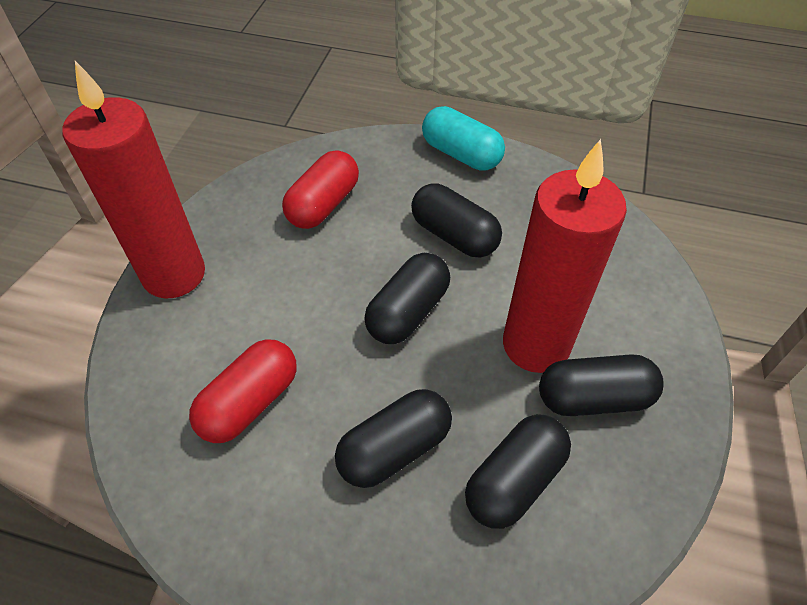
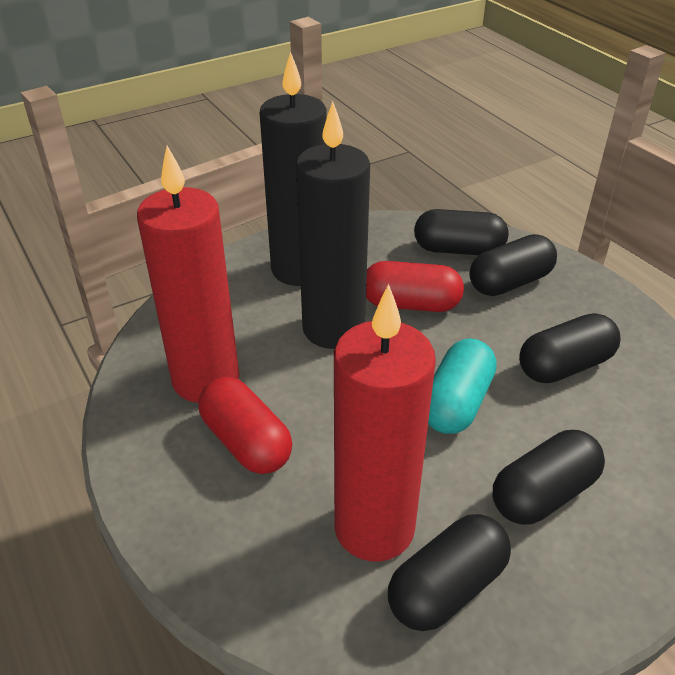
black candle: 0 -> 2

